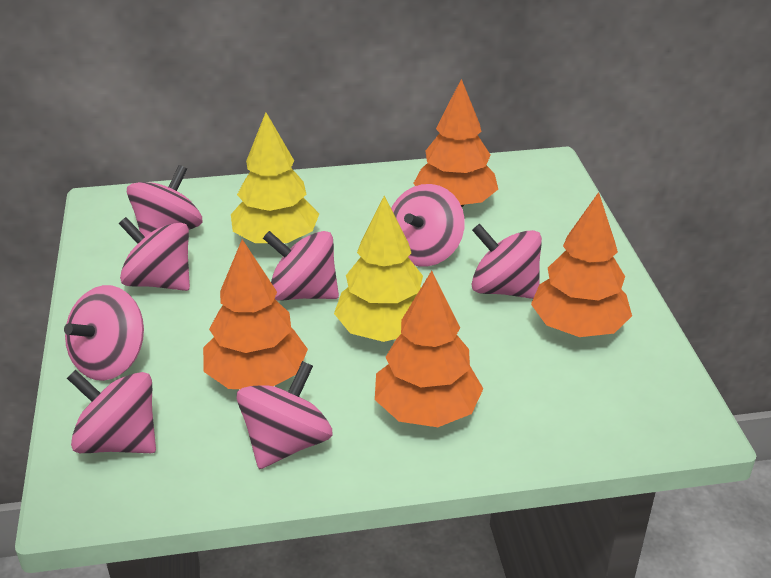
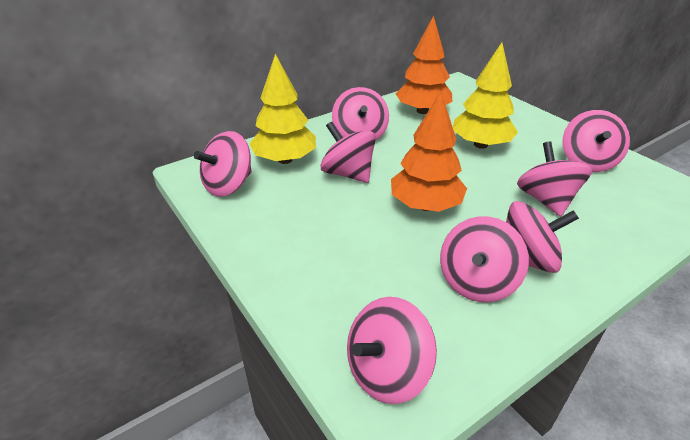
orange tree: 4 -> 2

